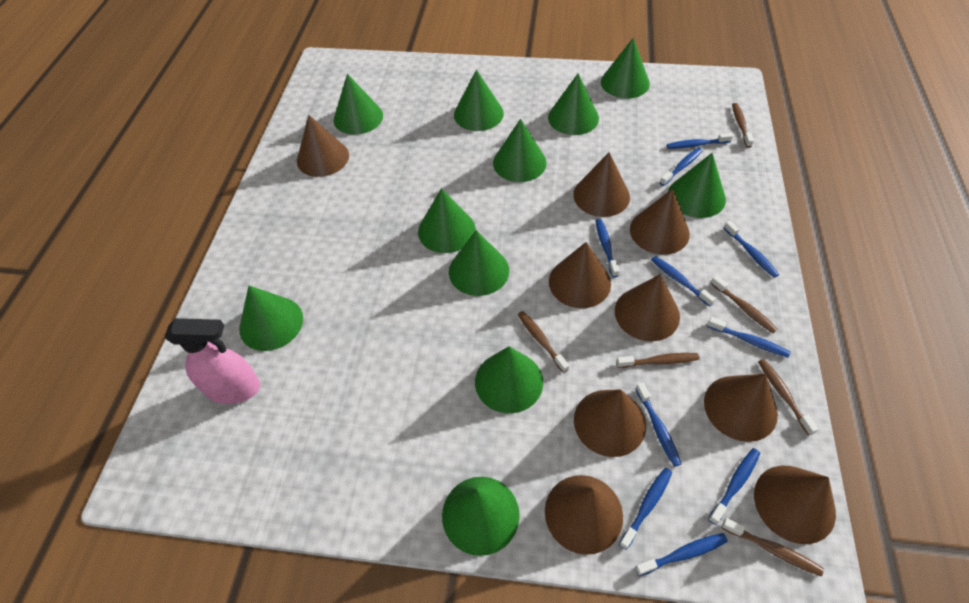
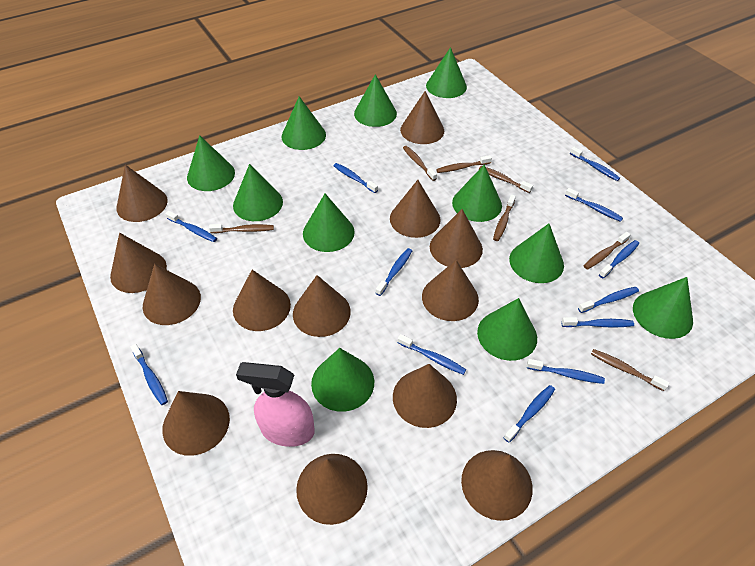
blue toothbrush: 10 -> 12
brown cone: 9 -> 13
brown toothbrush: 6 -> 7

